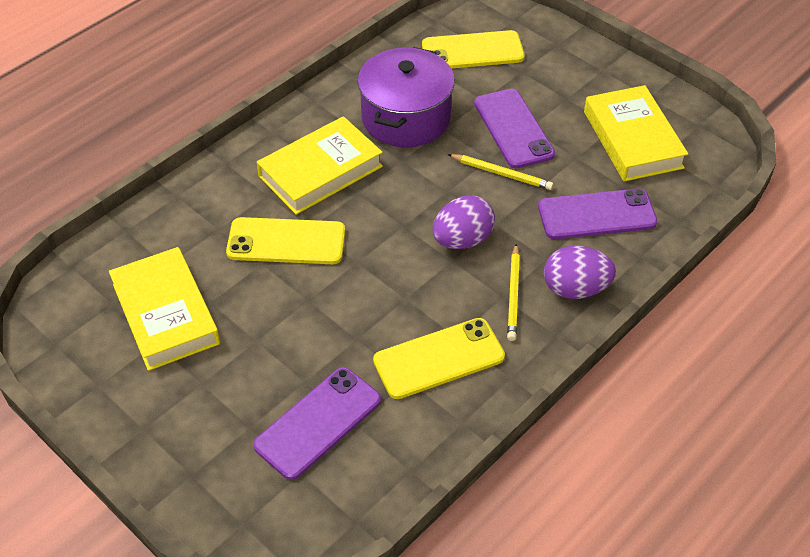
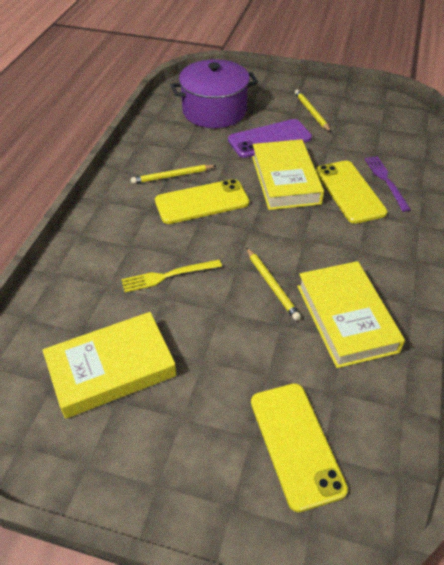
purple egg: 2 -> 0
purple fork: 0 -> 1
purple phone: 3 -> 1
yellow fork: 0 -> 1
yellow pencil: 2 -> 3

